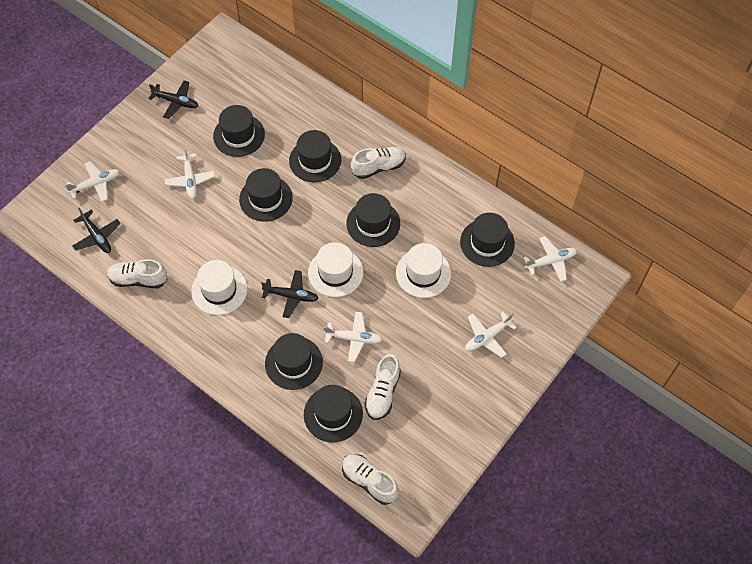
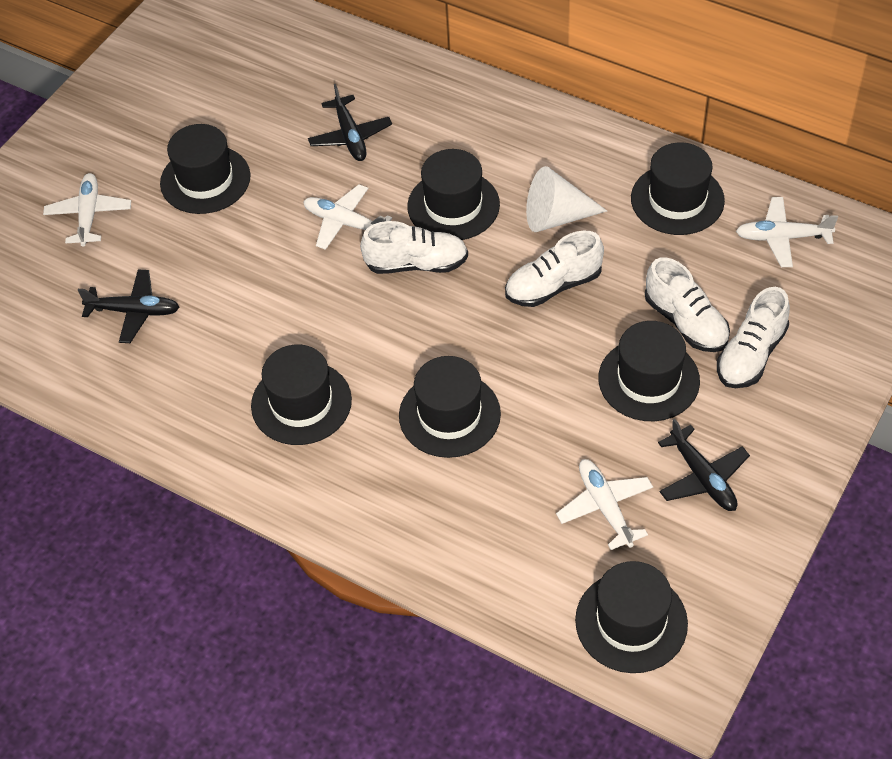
white cone: 0 -> 1
white hat: 3 -> 0
white plane: 5 -> 4

